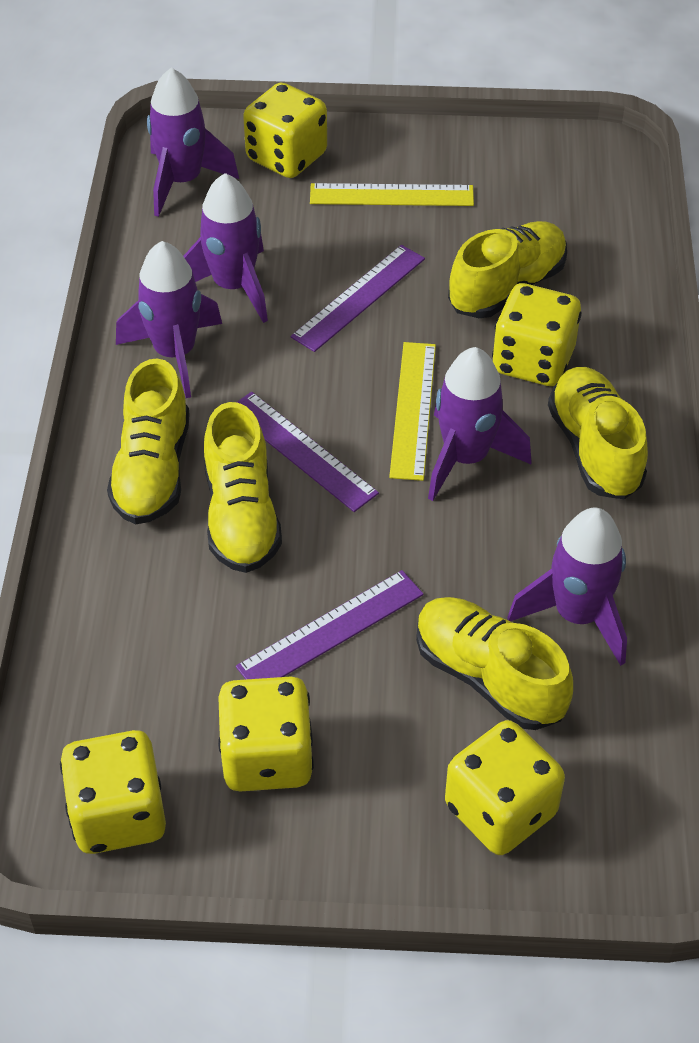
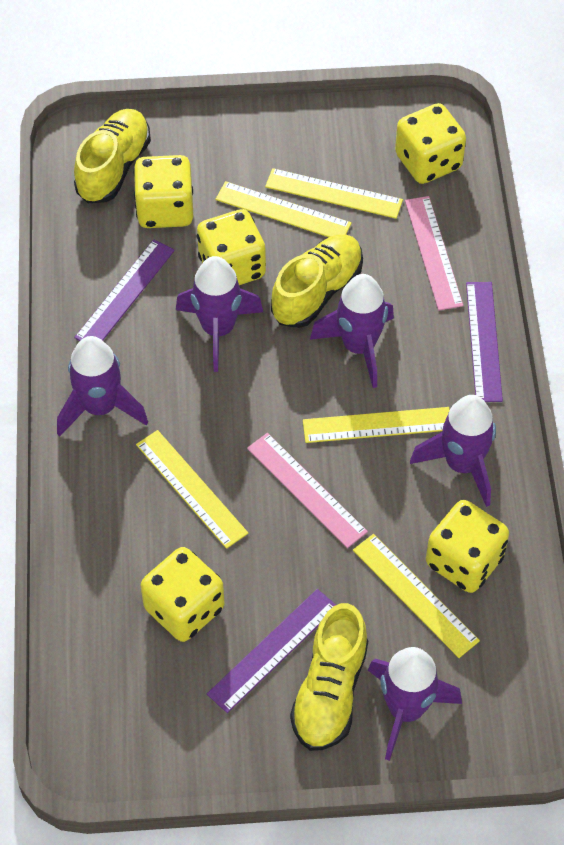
pink ruler: 0 -> 2
yellow ruler: 2 -> 5
yellow shoe: 5 -> 3

